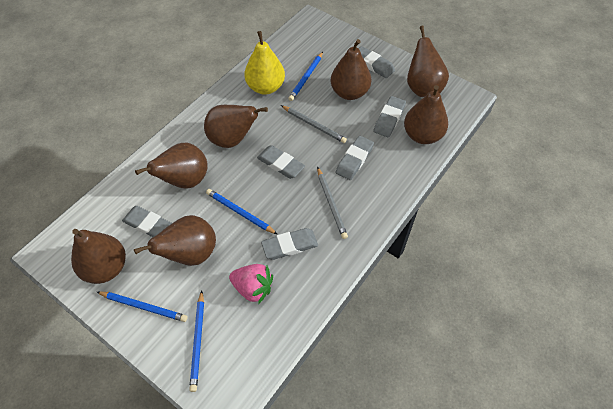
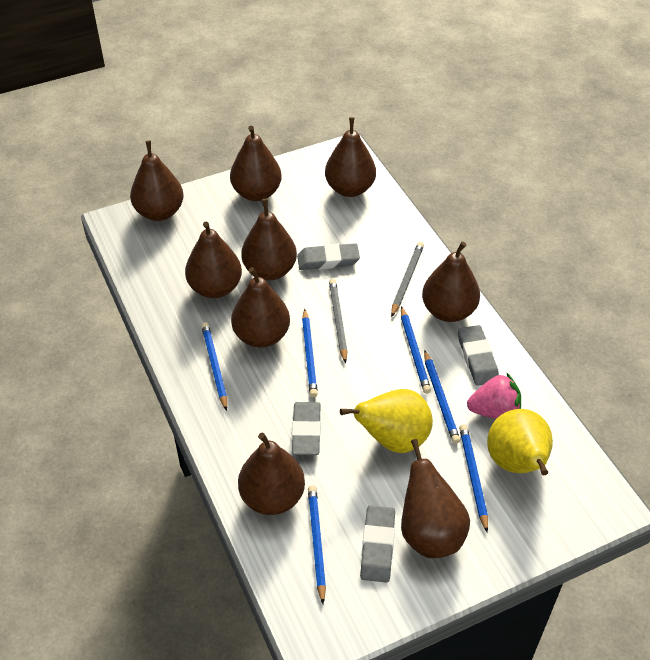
blue pencil: 4 -> 6
brown pear: 7 -> 9
grey eraser: 6 -> 4
yellow pear: 1 -> 2

